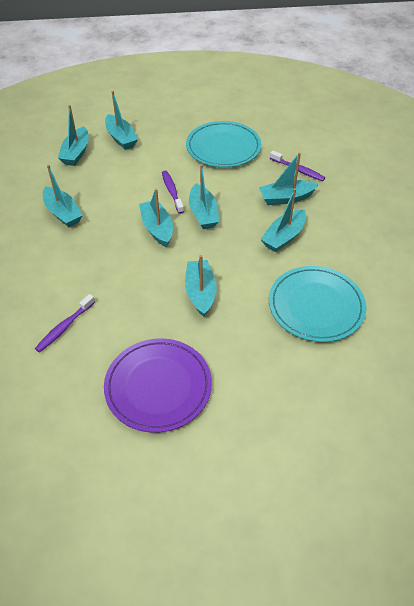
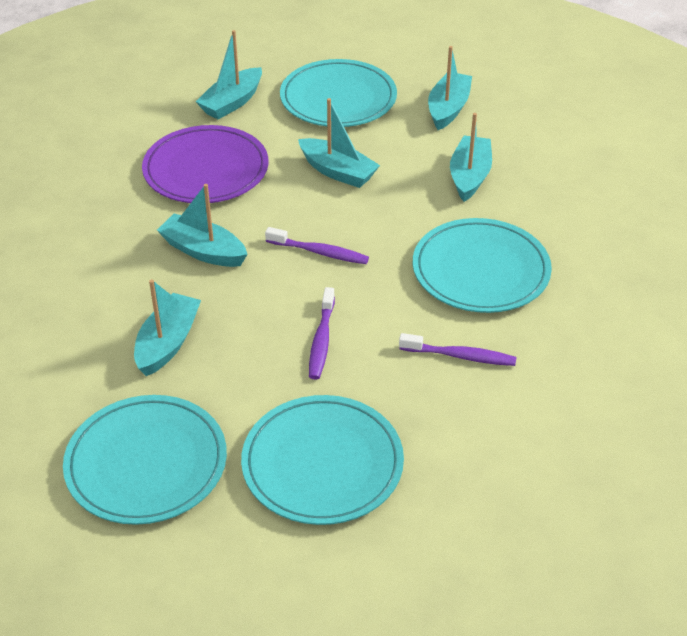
turquoise boat: 8 -> 6
turquoise plate: 2 -> 4

